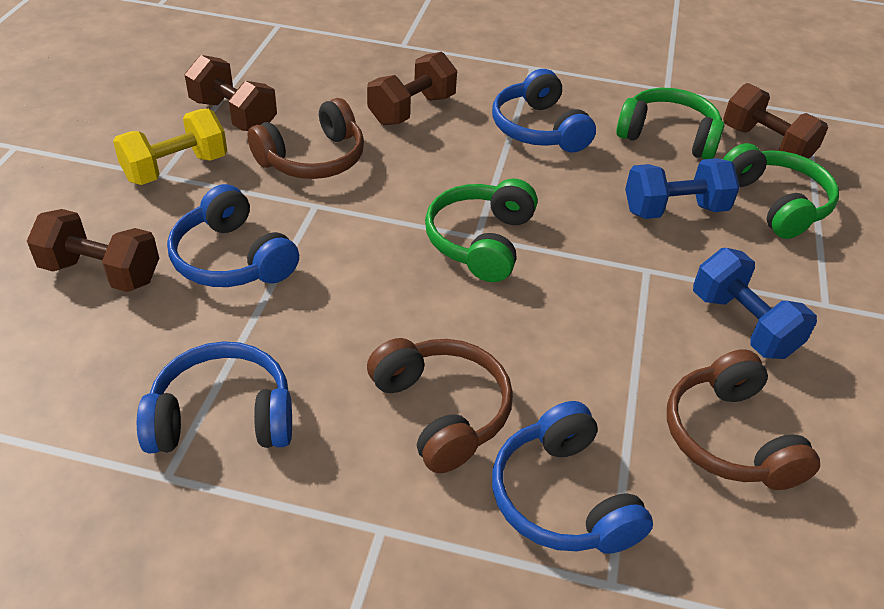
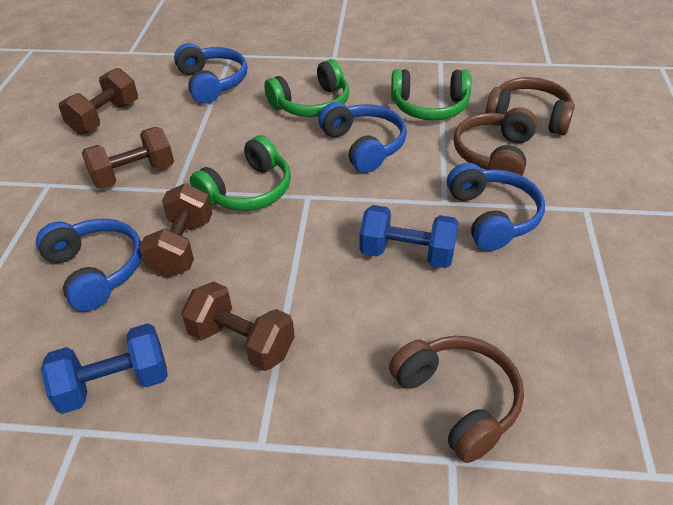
yellow dumbbell: 1 -> 0

